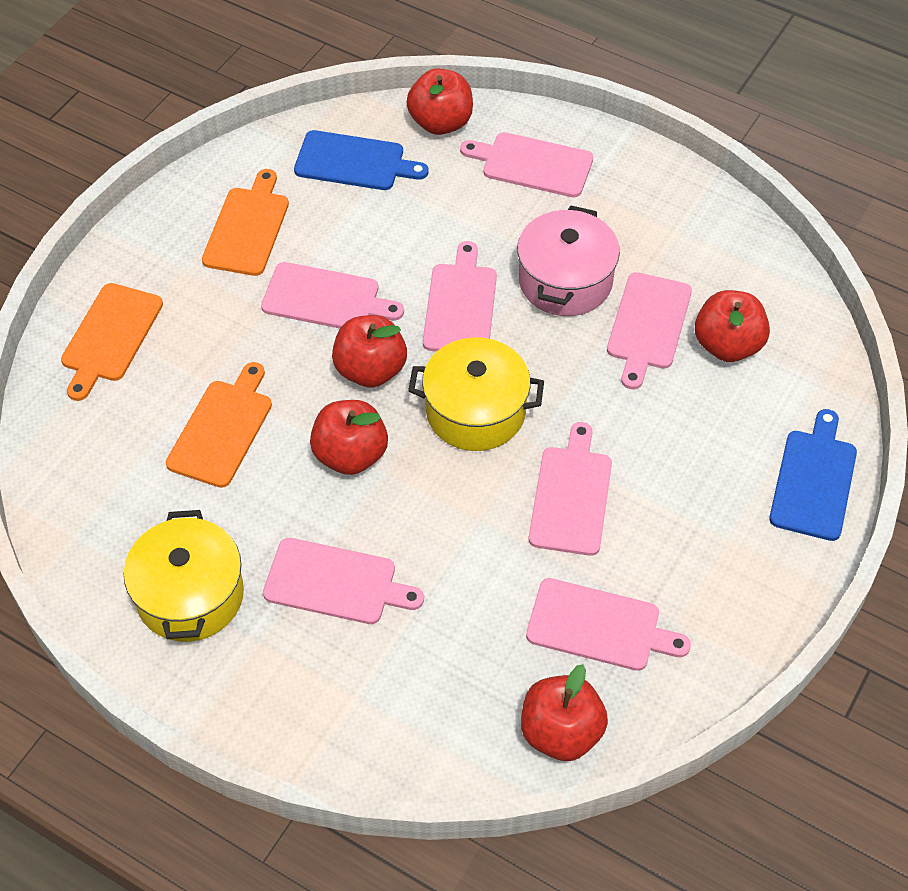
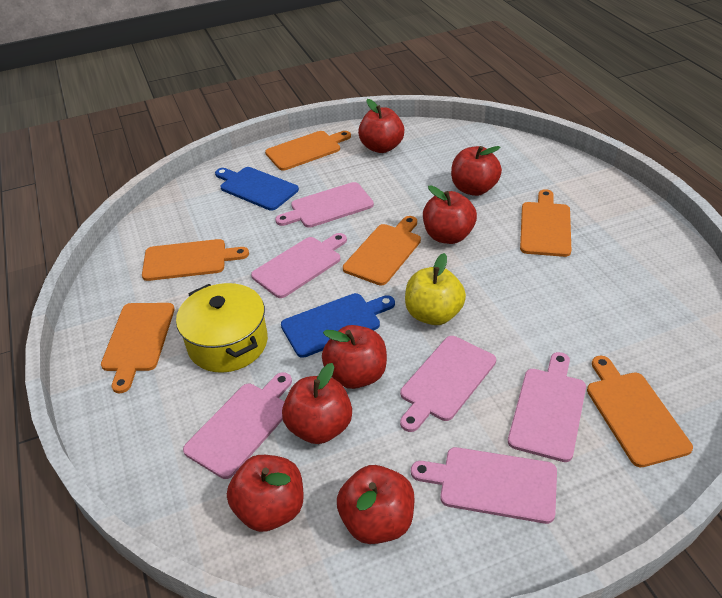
orange cutting board: 3 -> 6
pink cutting board: 7 -> 6
pink pot: 1 -> 0
red apple: 5 -> 7
yellow apple: 0 -> 1
yellow pot: 2 -> 1

